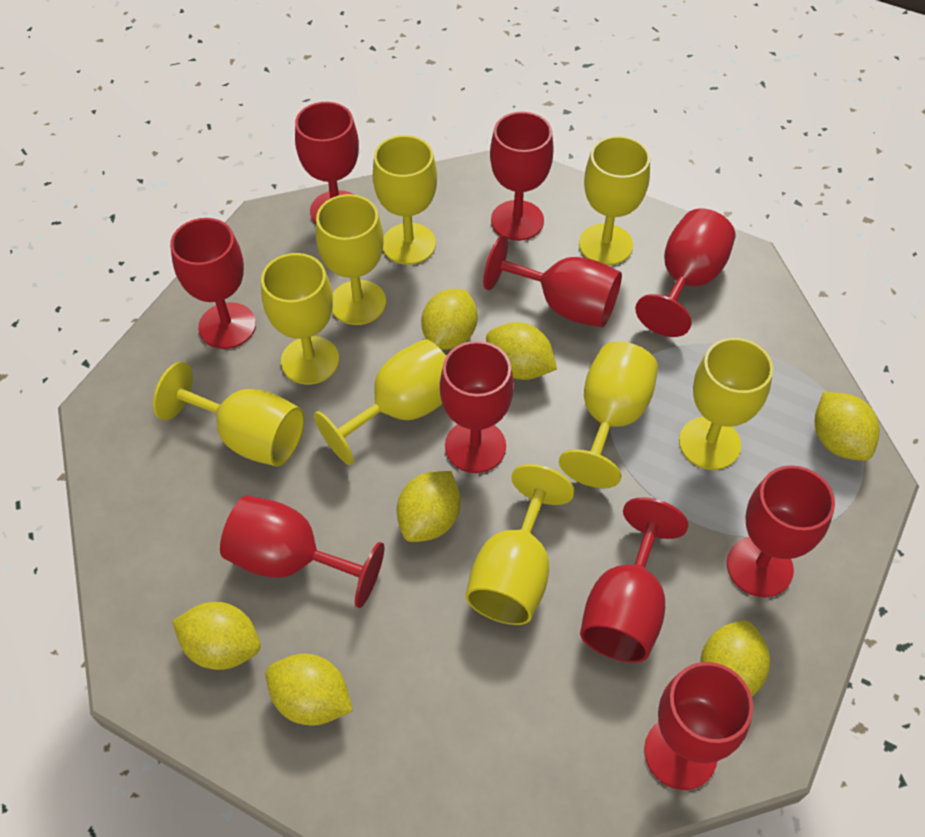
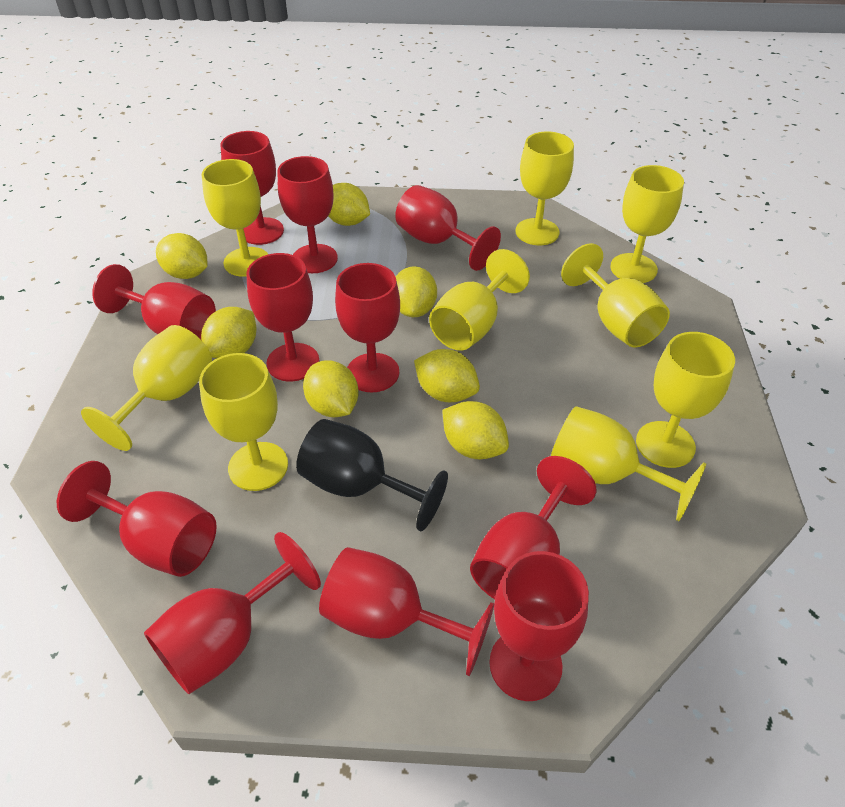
black goblet: 0 -> 1
red goblet: 10 -> 11

